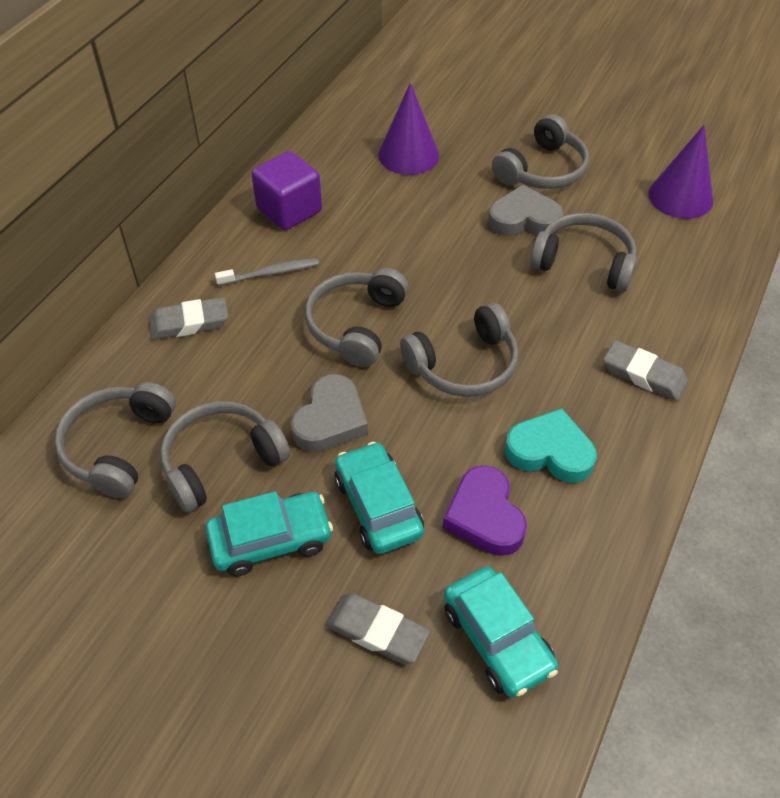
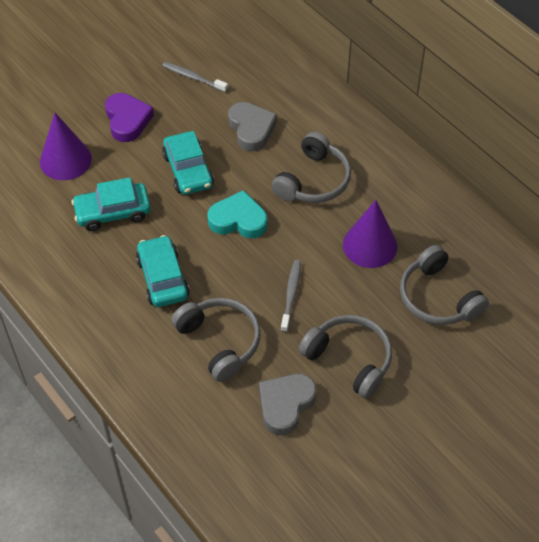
grey eraser: 3 -> 0
grey headphones: 6 -> 4
grey toothbrush: 1 -> 2
purple cube: 1 -> 0

